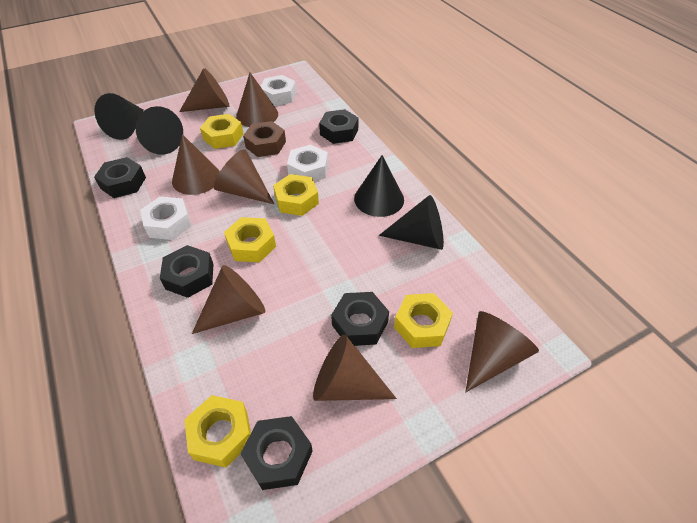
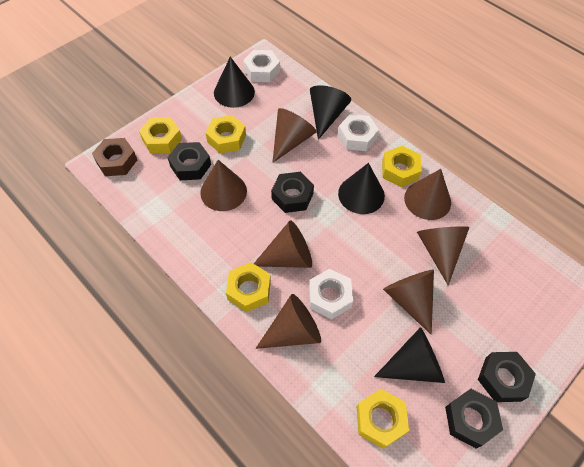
black nut: 5 -> 4

